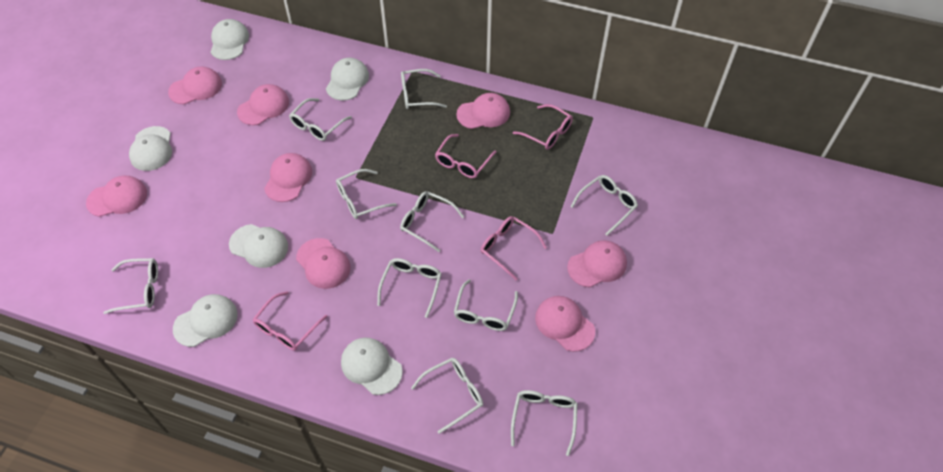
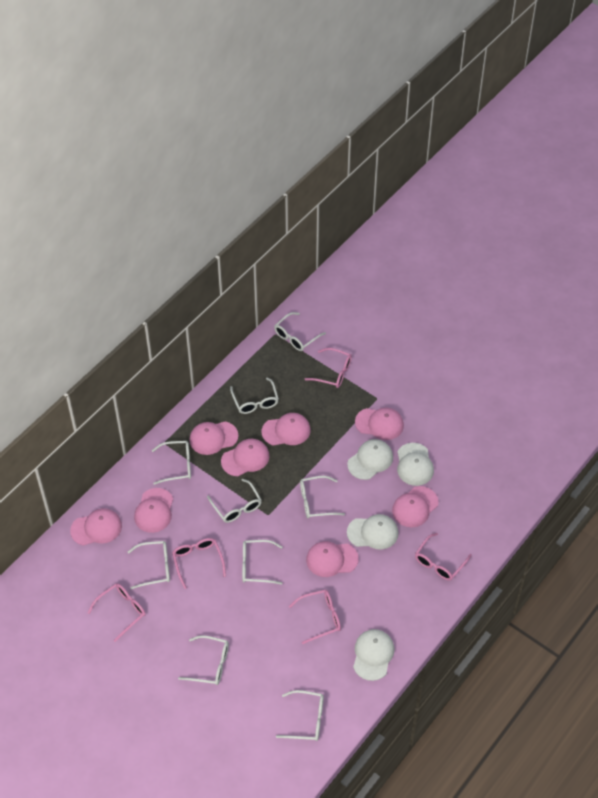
pink glasses: 4 -> 5
white cap: 6 -> 4
white glasses: 10 -> 9

